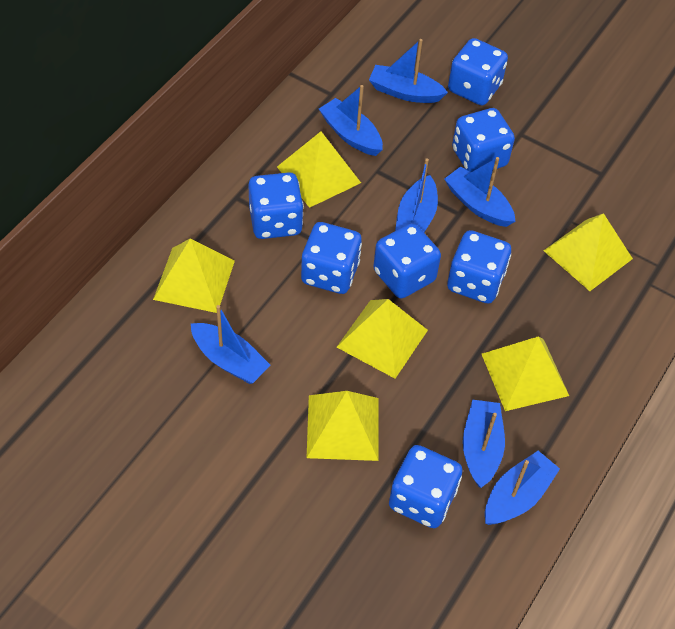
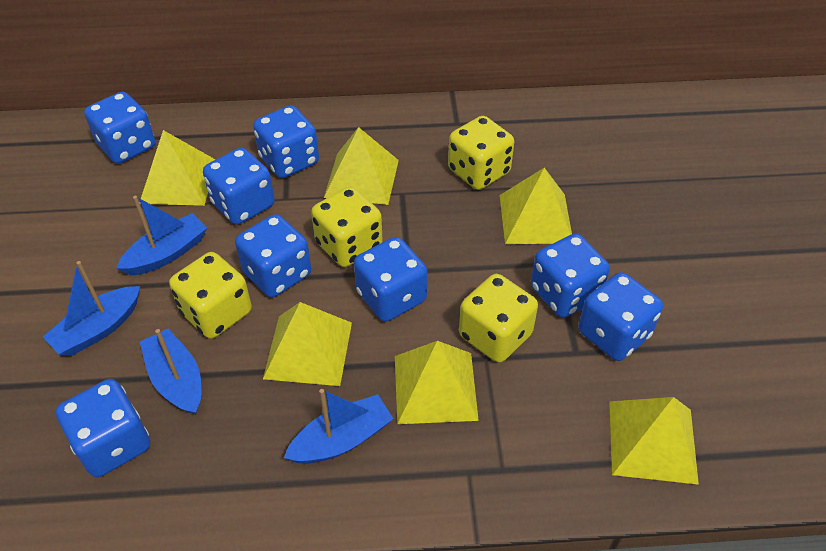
blue boat: 7 -> 4
blue dice: 7 -> 8
yellow dice: 0 -> 4

